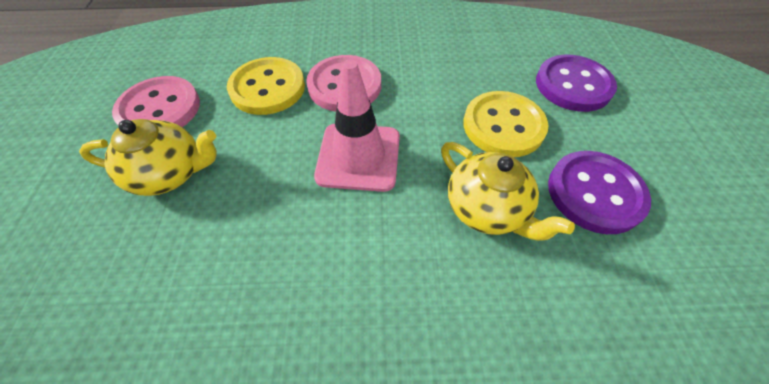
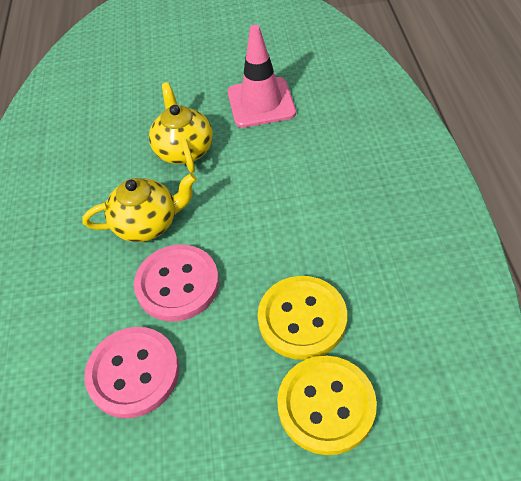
purple button: 2 -> 0

